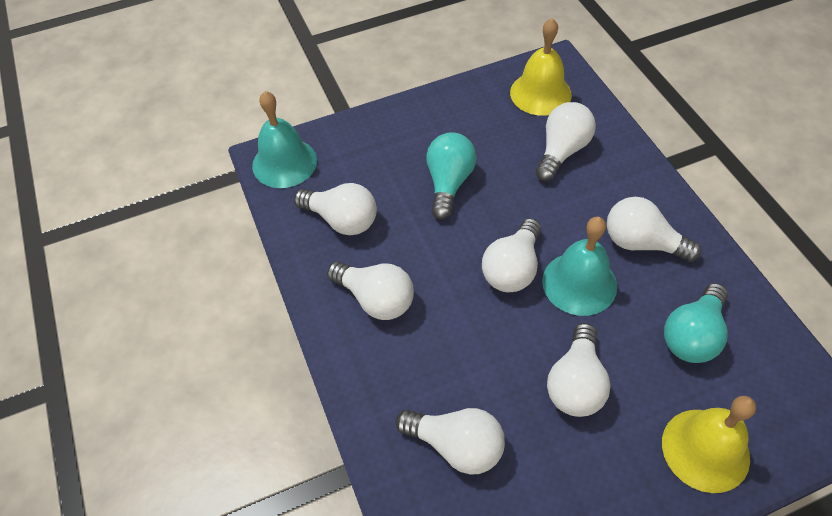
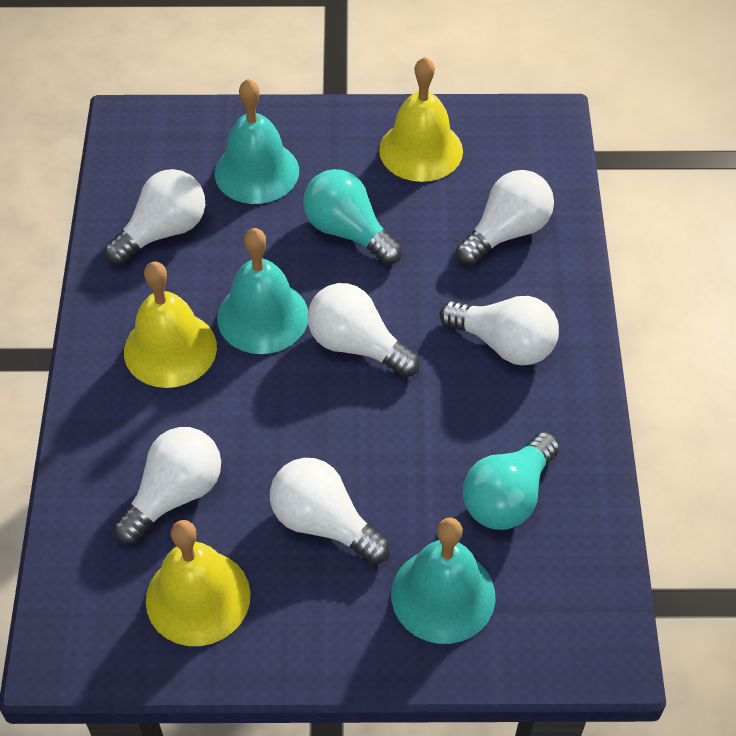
turquoise bell: 2 -> 3
white light bulb: 7 -> 6
yellow bell: 2 -> 3

